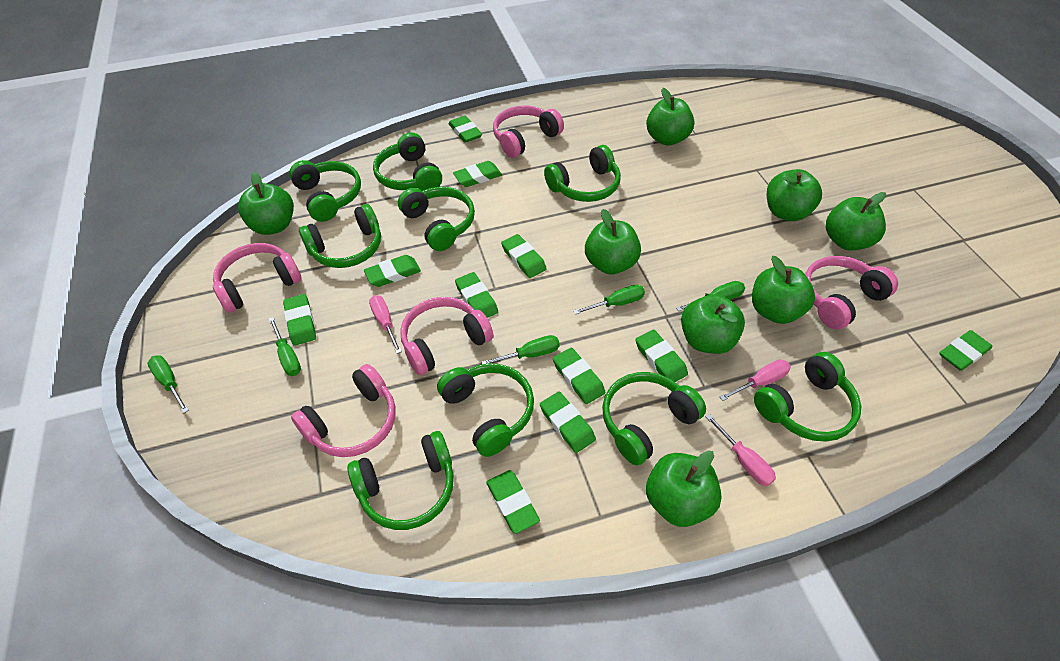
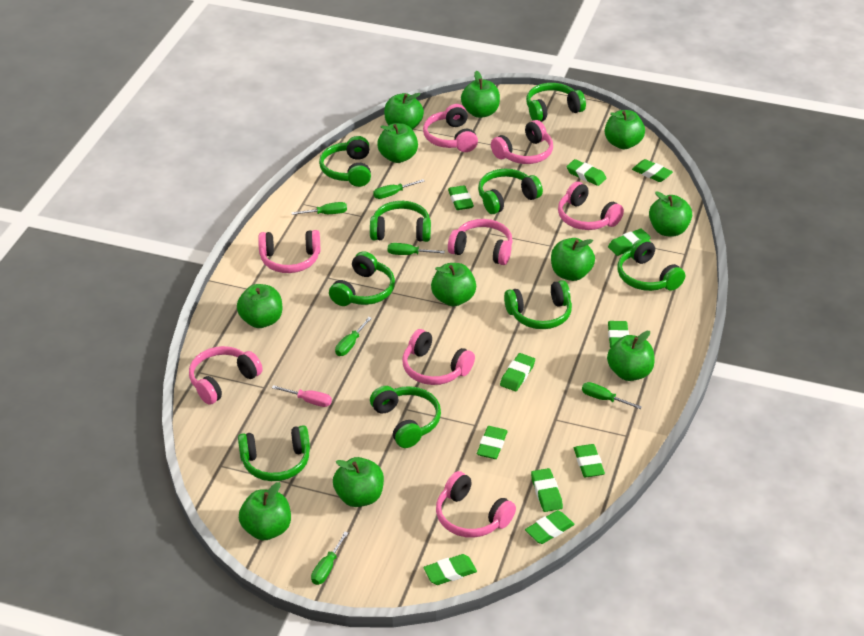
green apple: 8 -> 11
green screwdriver: 5 -> 6
pink headphones: 5 -> 8
pink screwdriver: 3 -> 1

